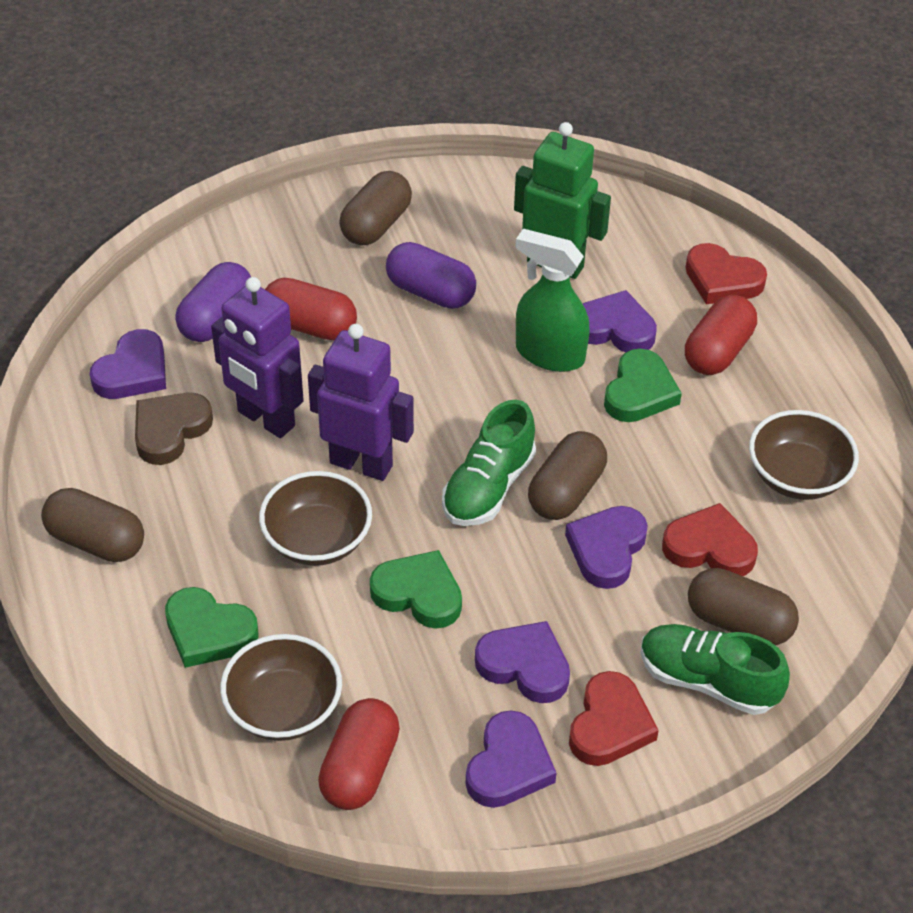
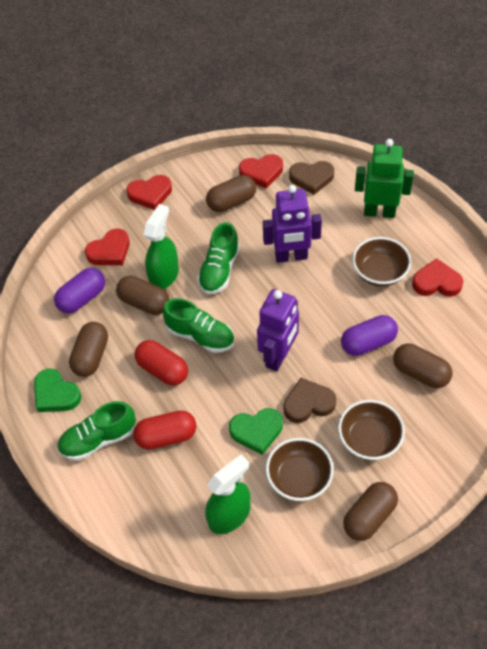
brown capsule: 4 -> 5
brown heart: 1 -> 2
green heart: 3 -> 2
green shoe: 2 -> 3
green spray bottle: 1 -> 2
purple heart: 5 -> 0
red capsule: 3 -> 2
red heart: 3 -> 4

